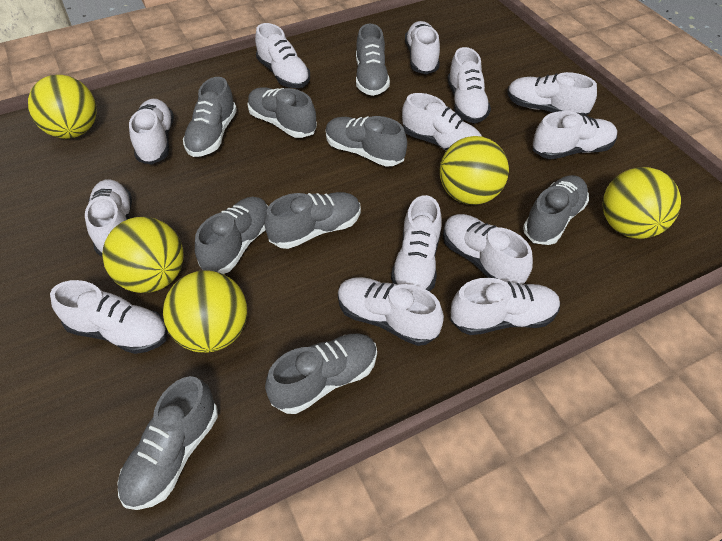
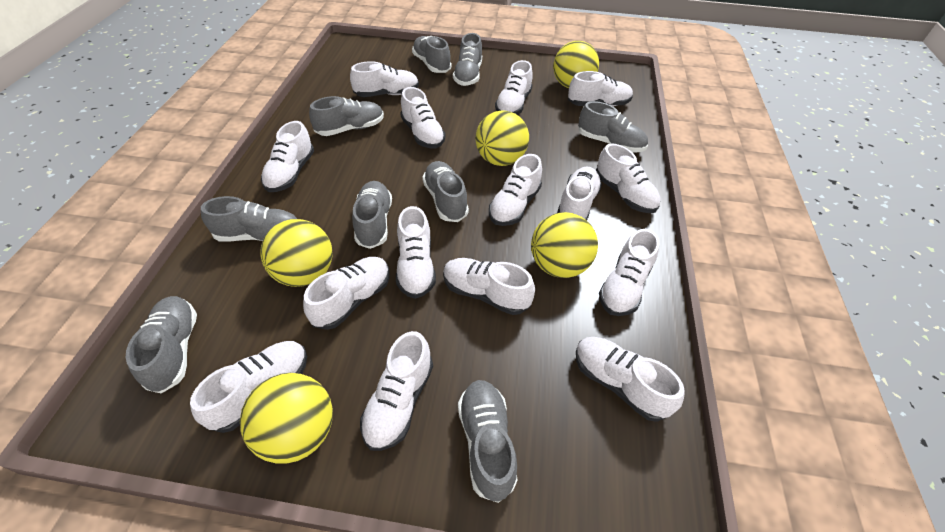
white shoe: 13 -> 15

